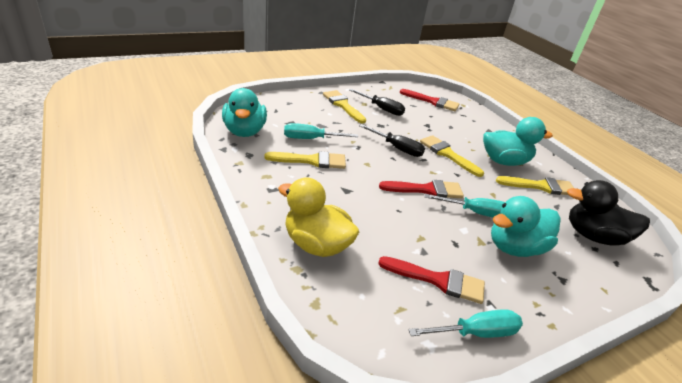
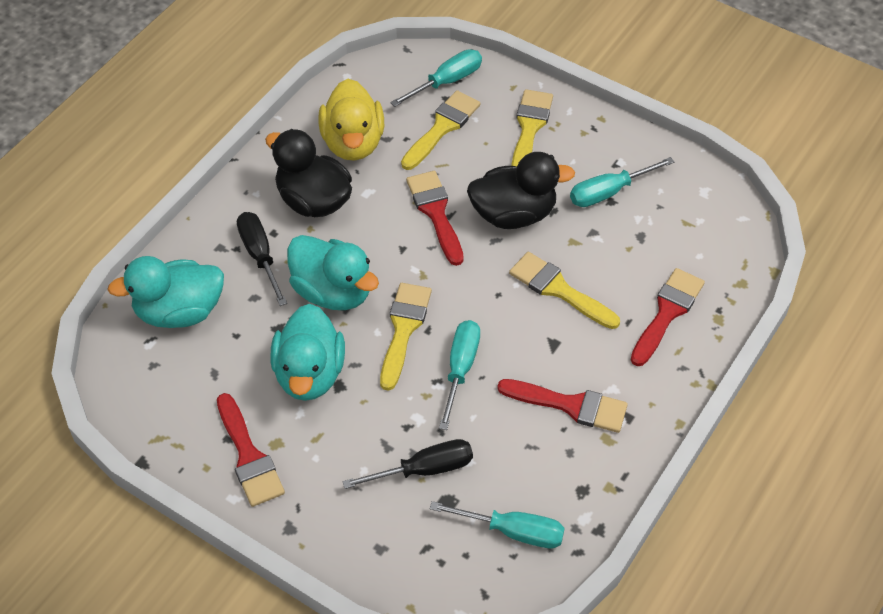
black duck: 1 -> 2
red brush: 3 -> 4
turquoise screwdriver: 3 -> 4

